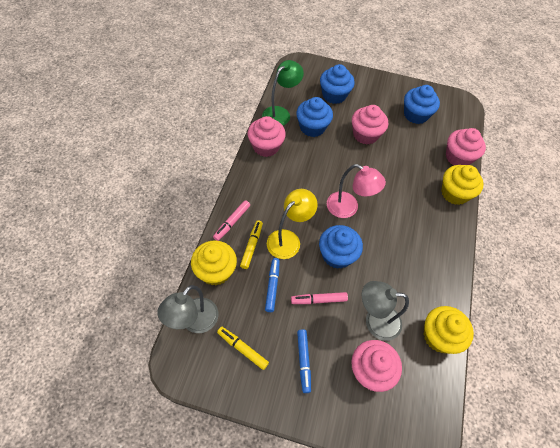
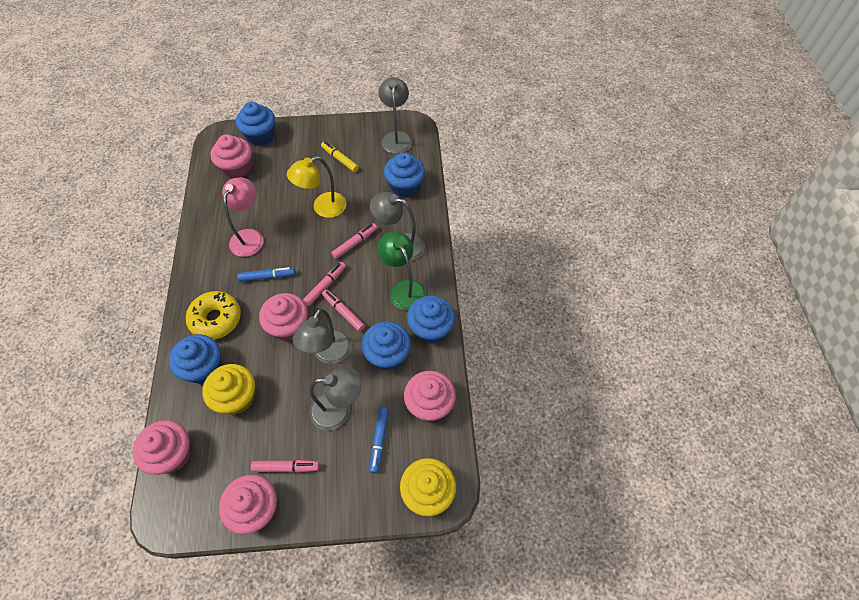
blue cupcake: 4 -> 5
grey lamp: 2 -> 4
pink cupcake: 4 -> 5
pink marker: 2 -> 4
yellow cupcake: 3 -> 2
yellow donut: 0 -> 1
yellow marker: 2 -> 1

